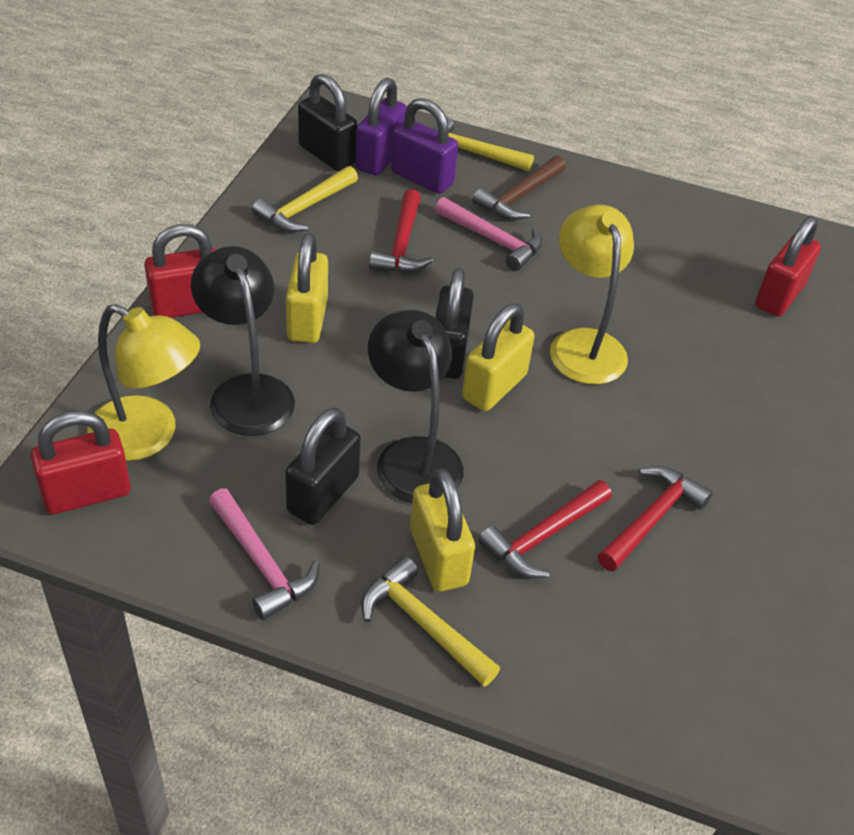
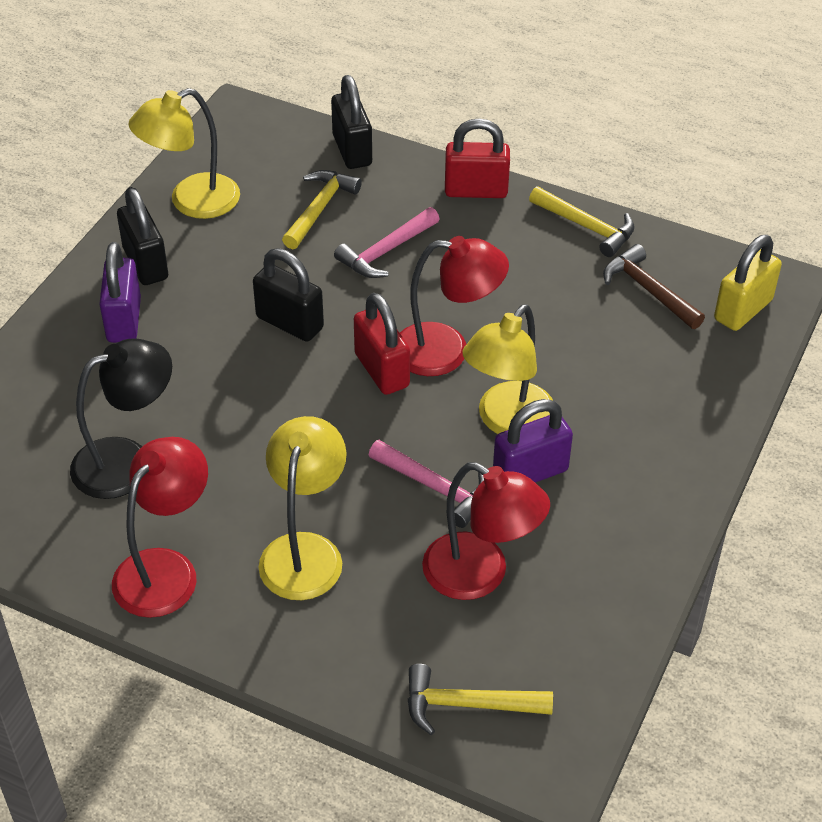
black lamp: 2 -> 1
red hammer: 3 -> 0
red lamp: 0 -> 3
red padlock: 3 -> 2
yellow lamp: 2 -> 3
yellow padlock: 3 -> 1

